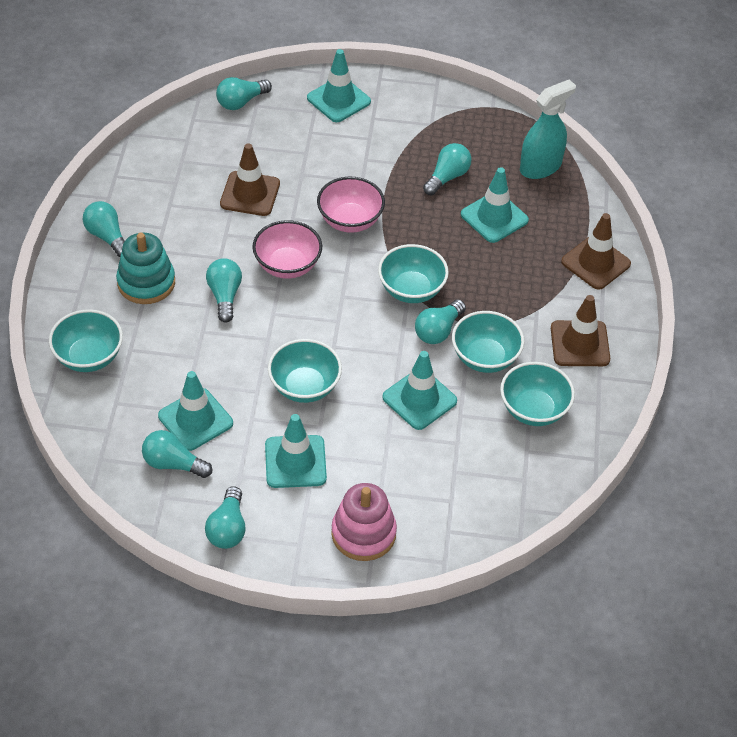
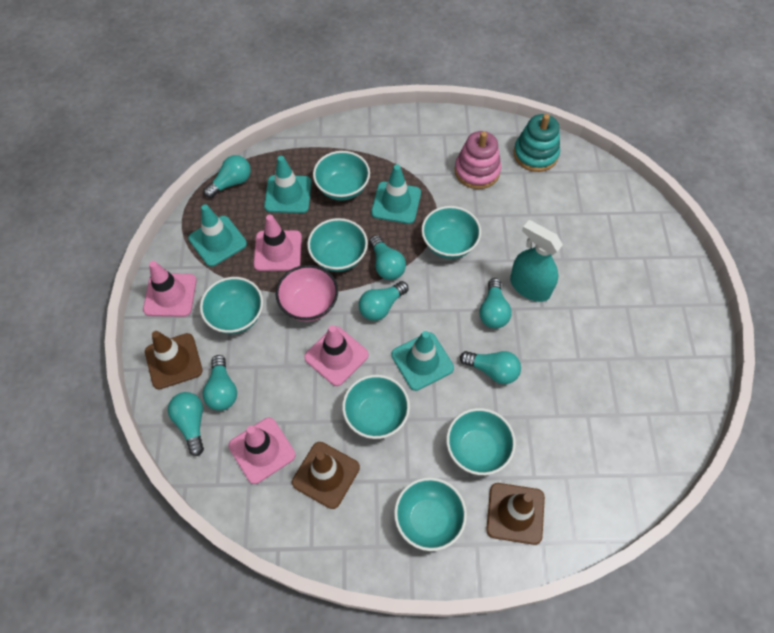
pink bowl: 2 -> 1
pink traffic cone: 0 -> 4
turquoise bowl: 5 -> 7
turquoise traffic cone: 5 -> 4

